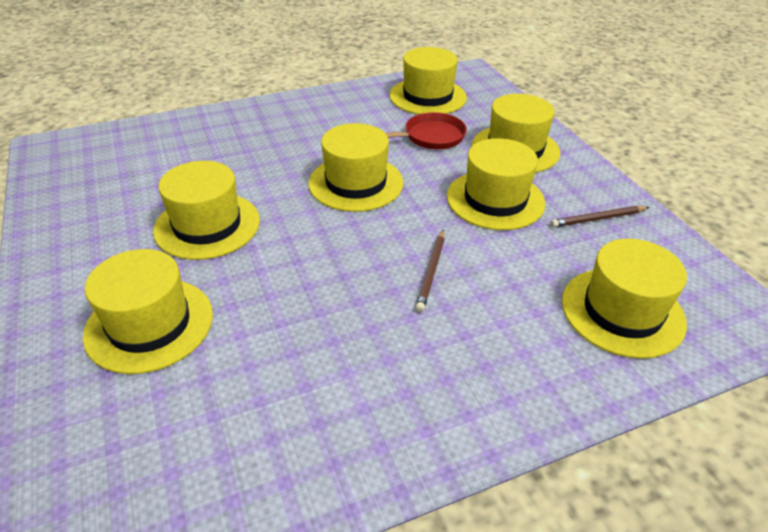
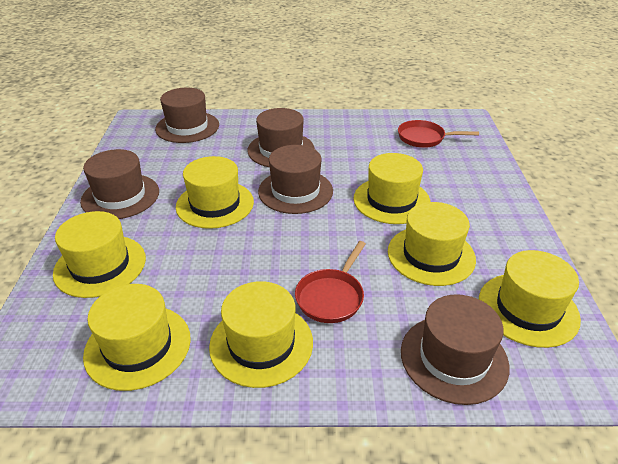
brown hat: 0 -> 5
brown pencil: 2 -> 0
red pan: 1 -> 2

